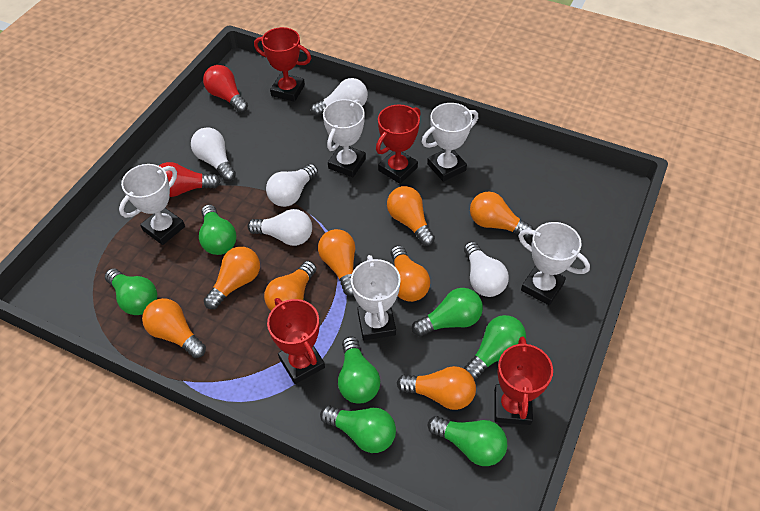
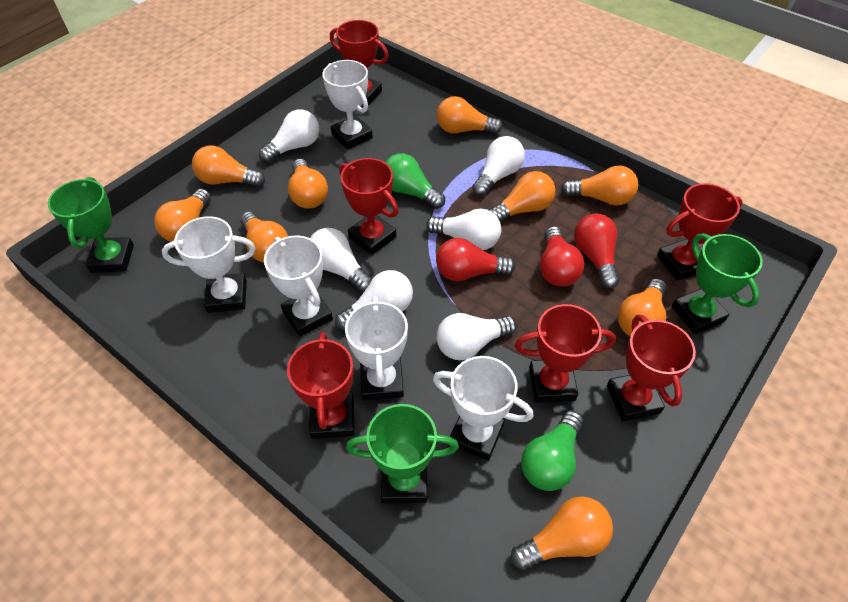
green light bulb: 7 -> 2
green trophy: 0 -> 3
orange light bulb: 8 -> 9
red light bulb: 2 -> 3
red trophy: 4 -> 6
white light bulb: 5 -> 6

